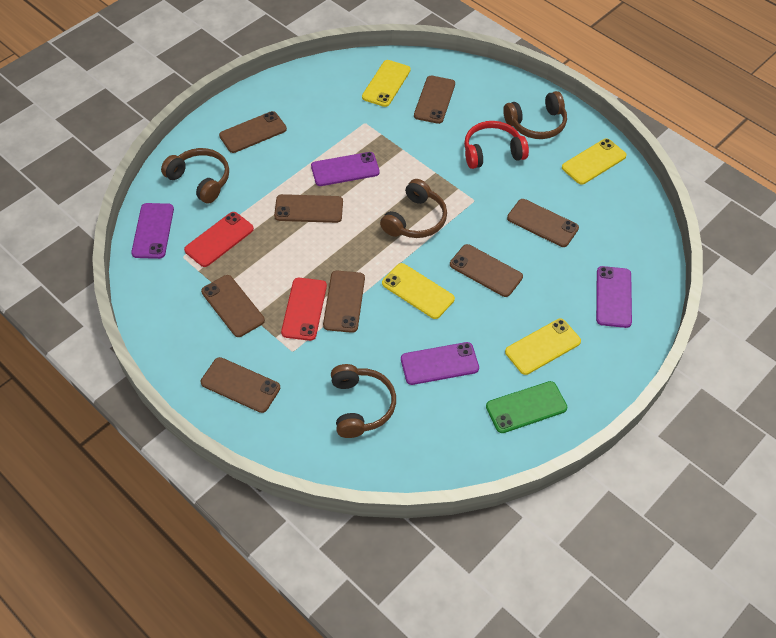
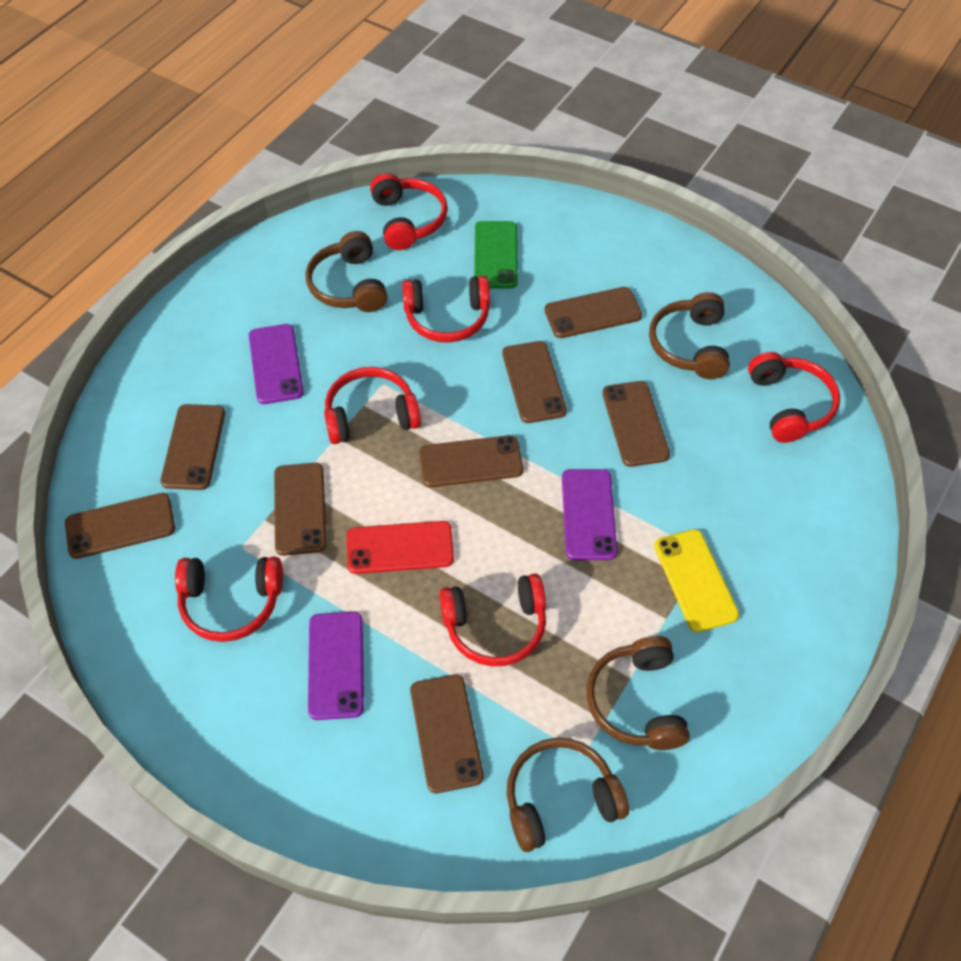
purple phone: 4 -> 3
red headphones: 1 -> 6
red phone: 2 -> 1
yellow phone: 4 -> 1

